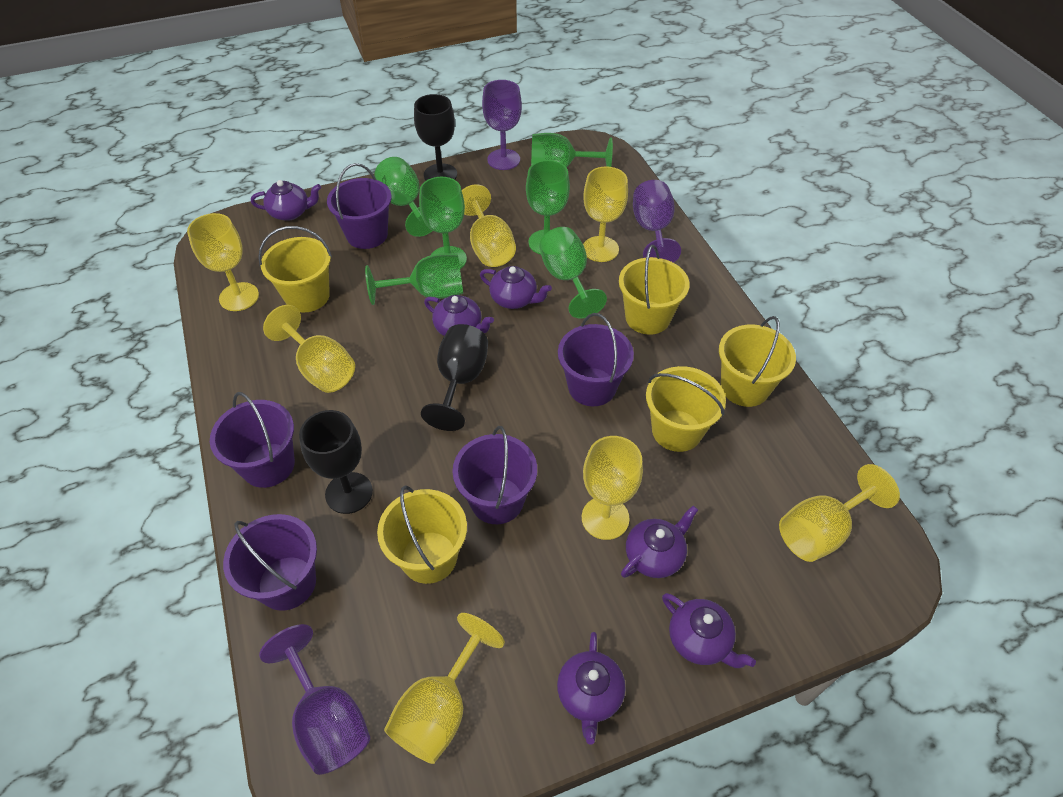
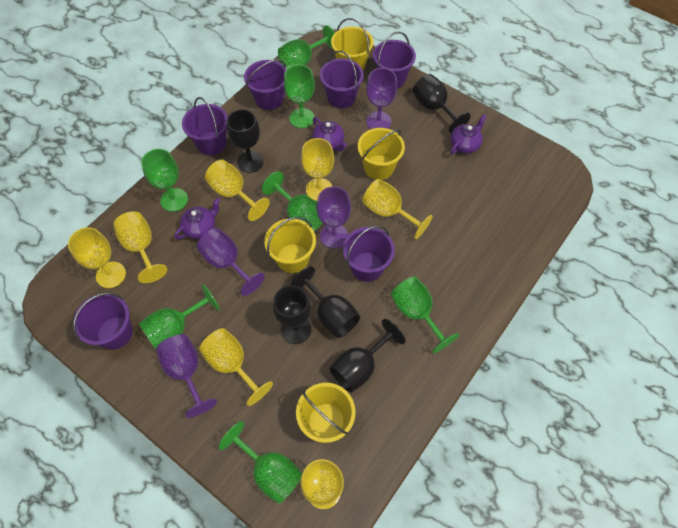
black goblet: 3 -> 5
green goblet: 6 -> 7
purple bucket: 5 -> 6
purple goblet: 3 -> 4
purple teapot: 6 -> 3
yellow bucket: 5 -> 4

